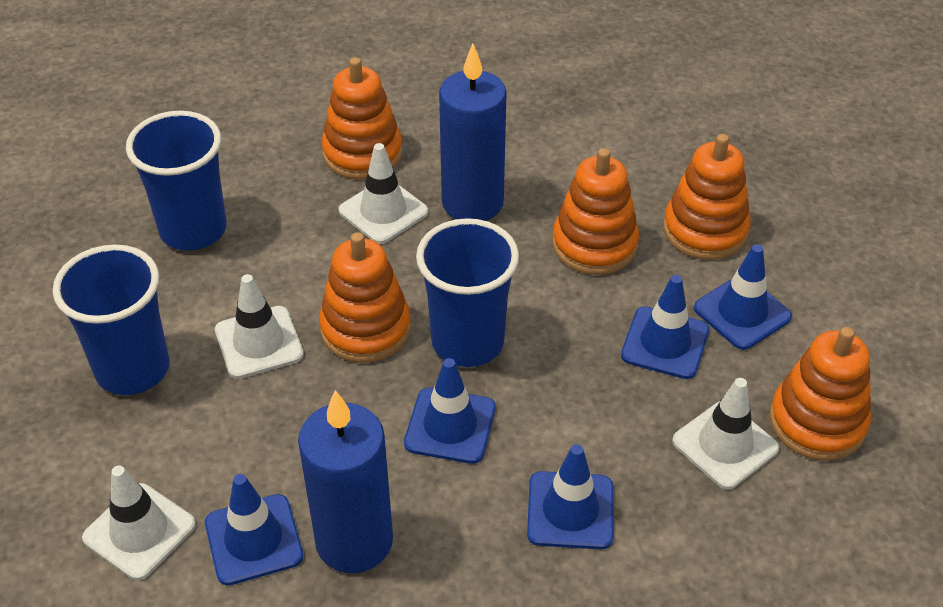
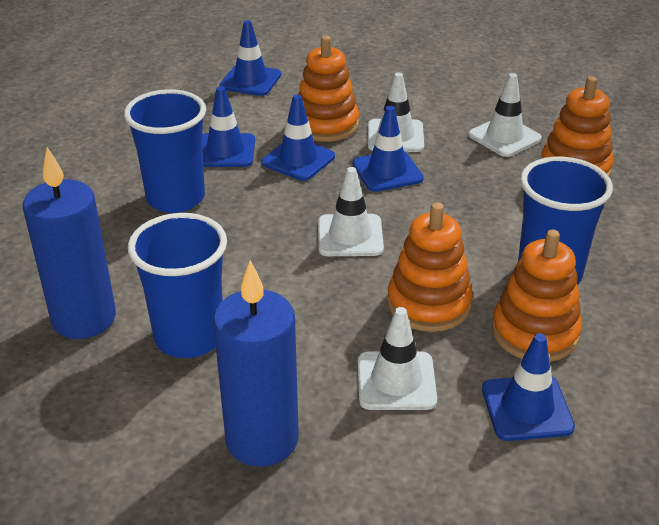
orange stacking toy: 5 -> 4

